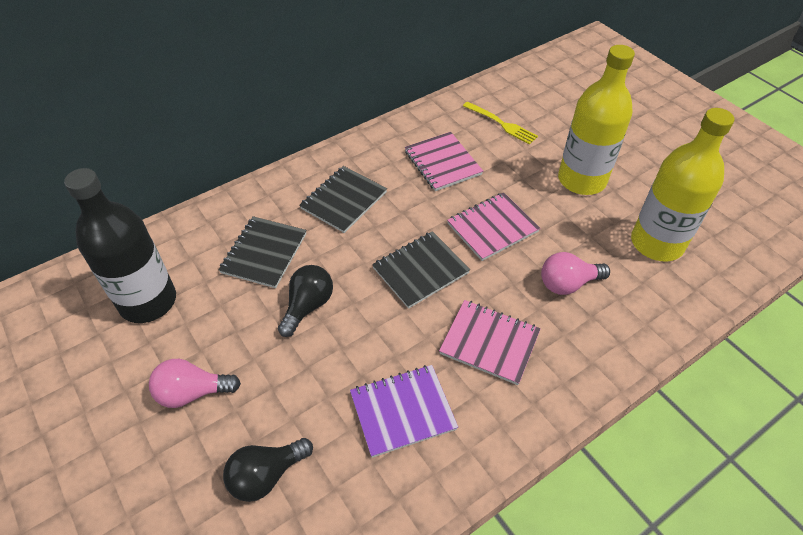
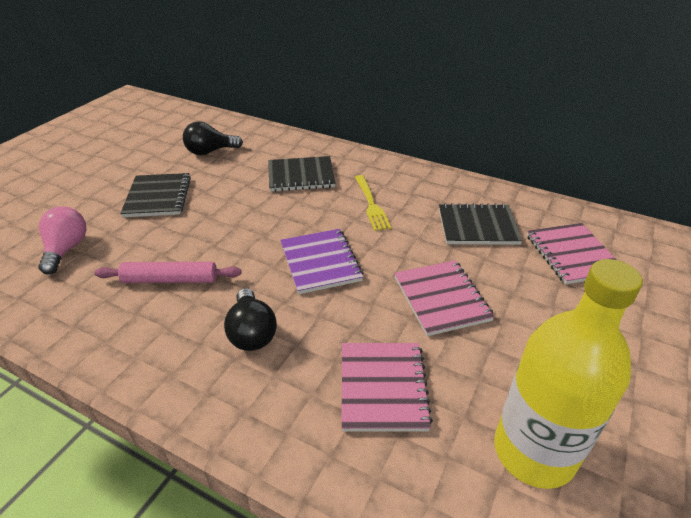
black bottle: 1 -> 0
pink light bulb: 2 -> 1
pink rolling pin: 0 -> 1
yellow bottle: 2 -> 1

